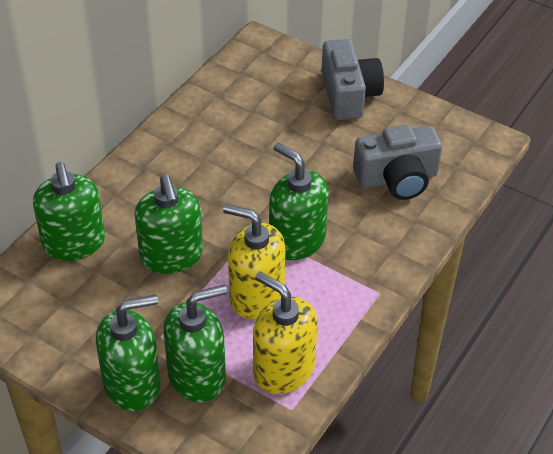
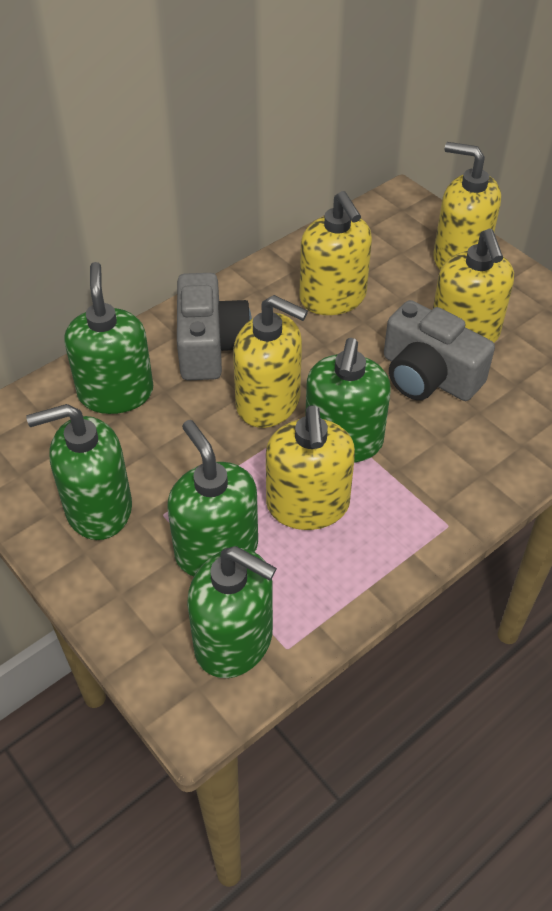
yellow soap dispenser: 2 -> 5

